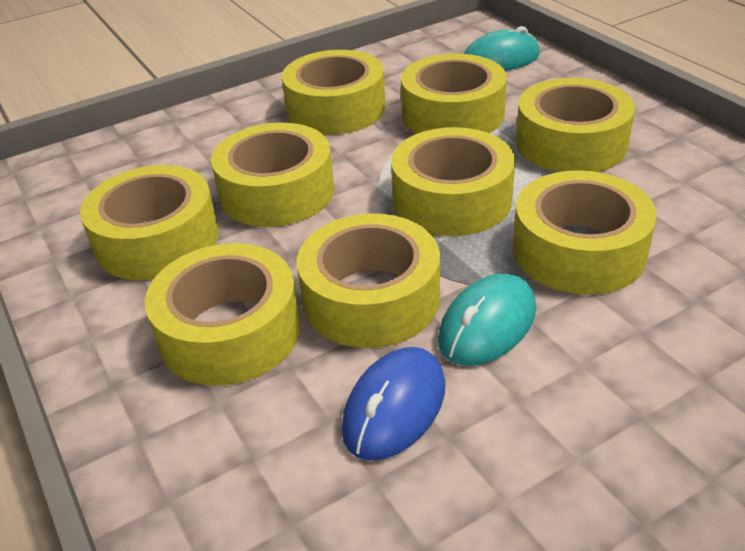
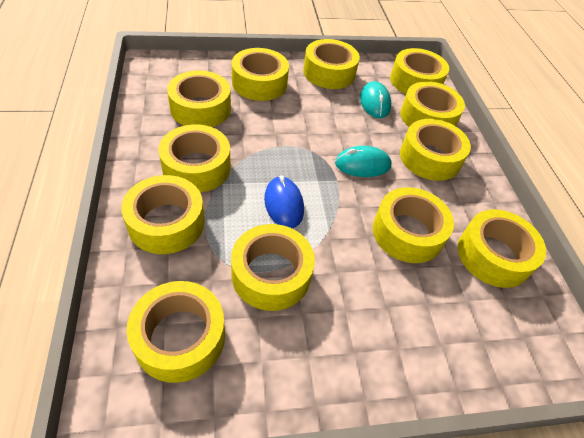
yellow tape: 9 -> 12

